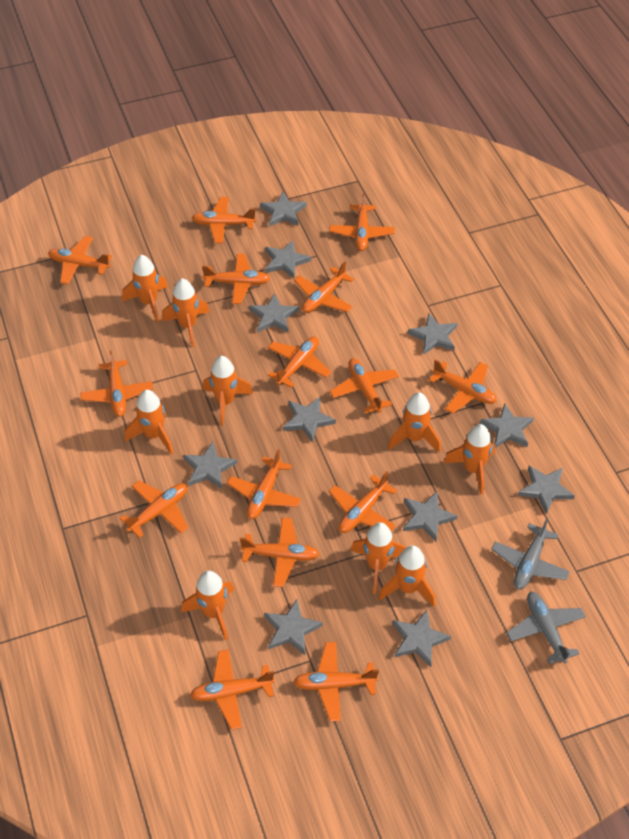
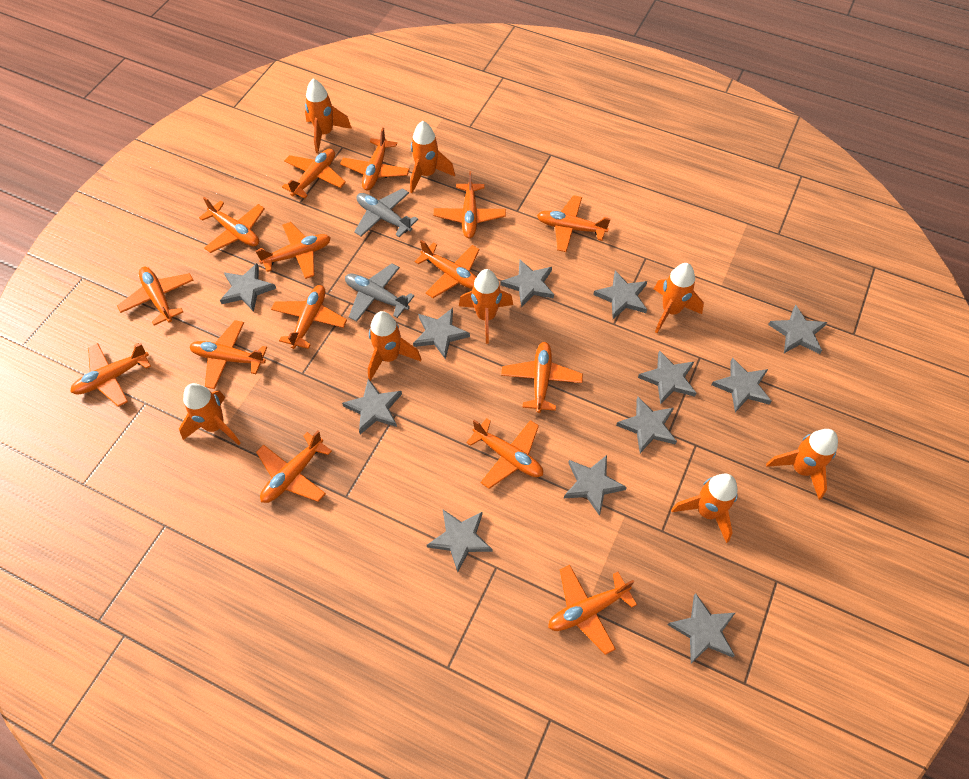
grey star: 11 -> 12
orange rocket: 9 -> 8

